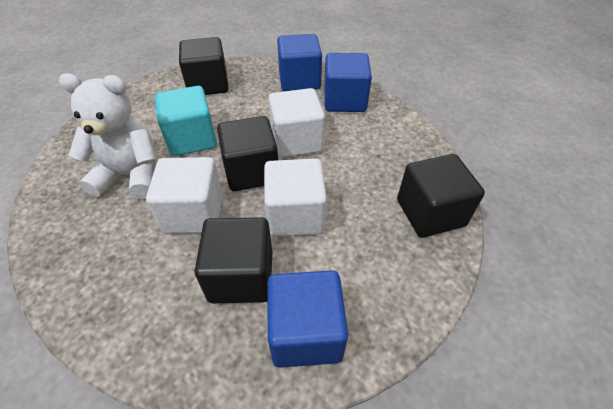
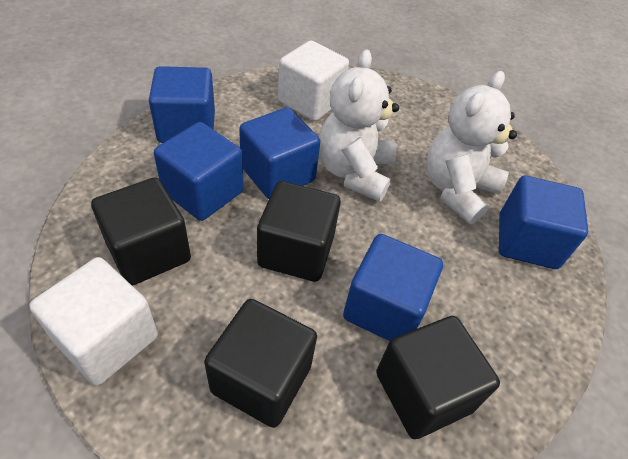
blue cube: 3 -> 5
turquoise cube: 1 -> 0
white cube: 3 -> 2
white teddy bear: 1 -> 2

